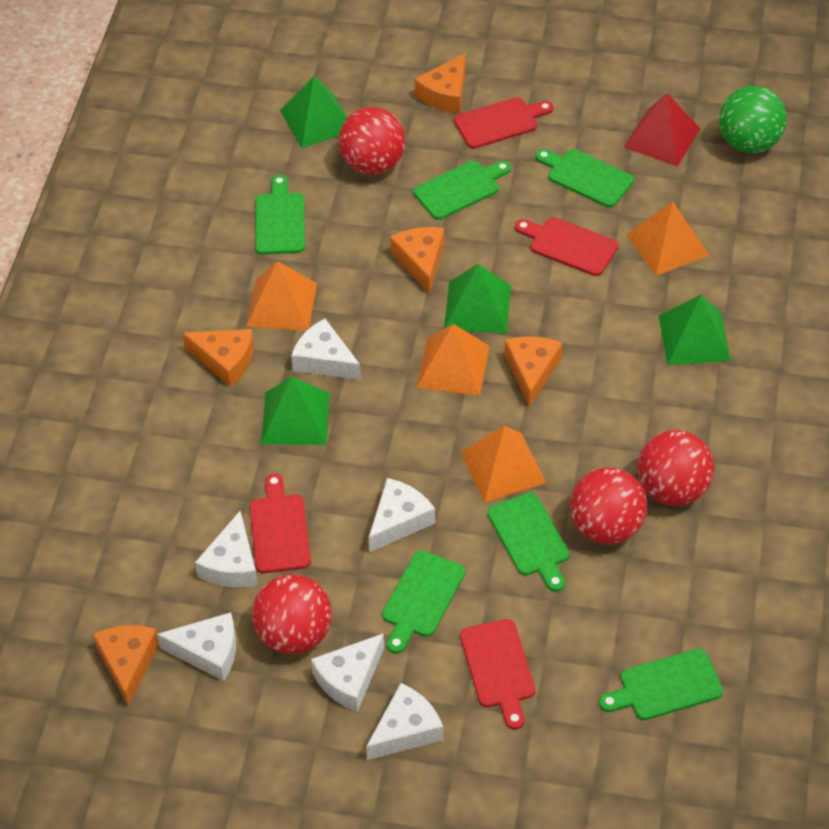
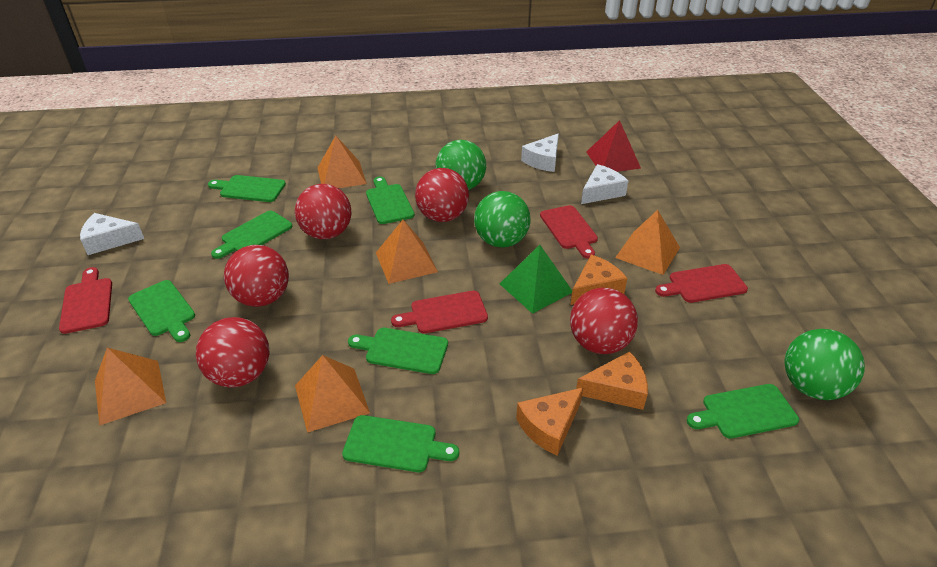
green ball: 1 -> 3
green cutting board: 6 -> 7
green pyramid: 4 -> 1
orange cheese: 5 -> 3
orange pyramid: 4 -> 5
red ball: 4 -> 5
white cheese: 6 -> 3

